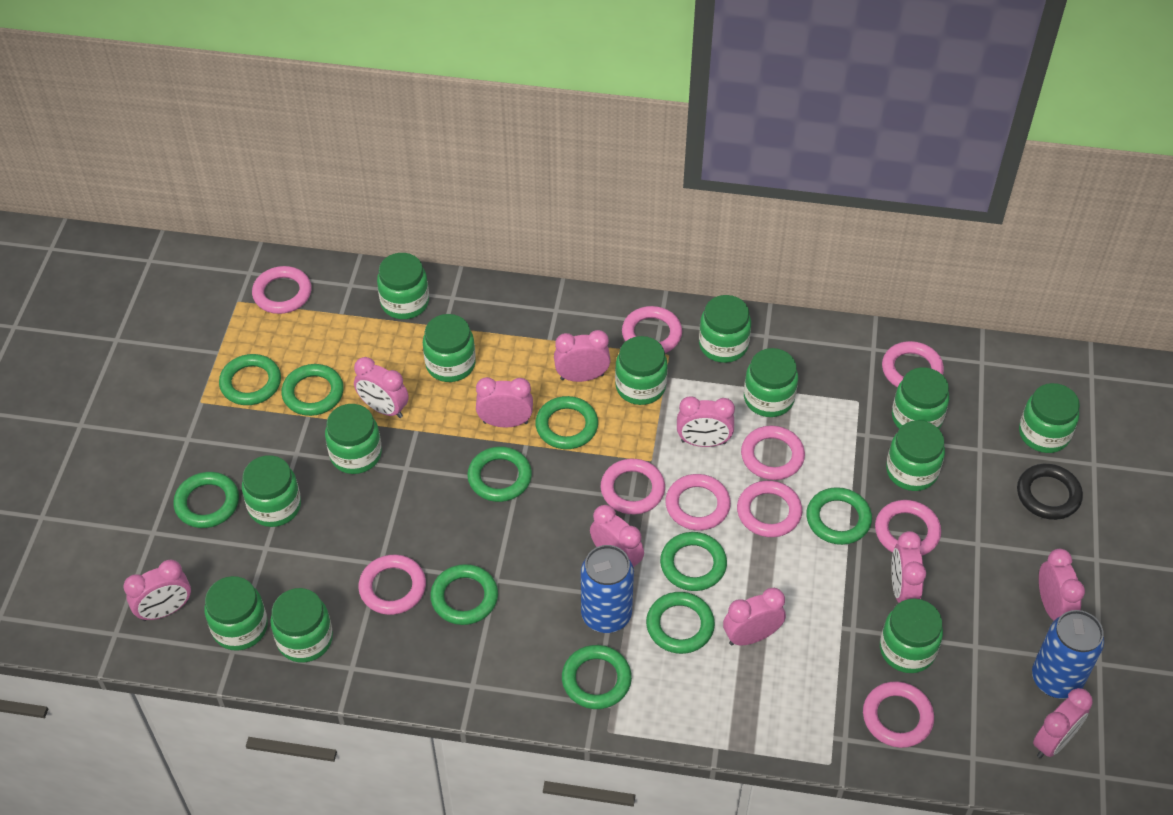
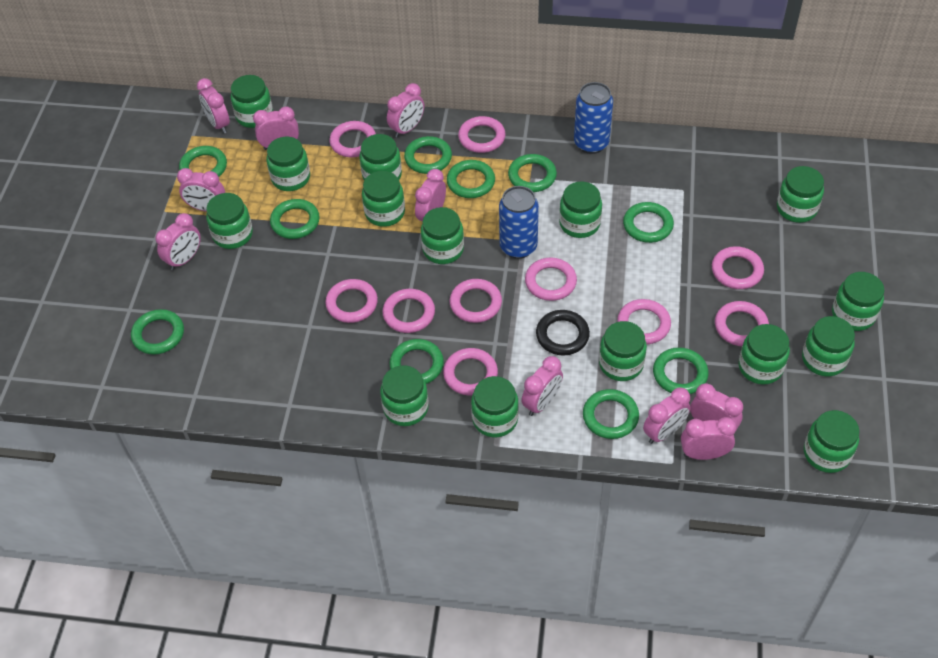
green jar: 13 -> 15

